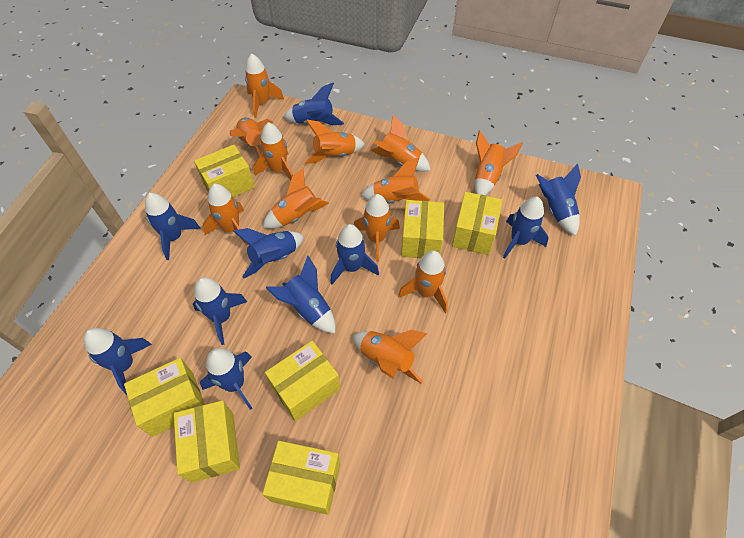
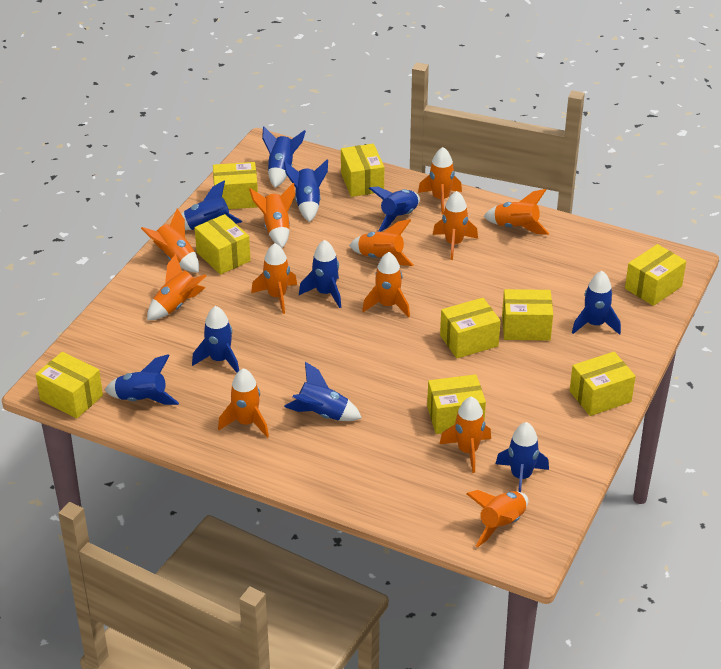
yellow box: 7 -> 9

